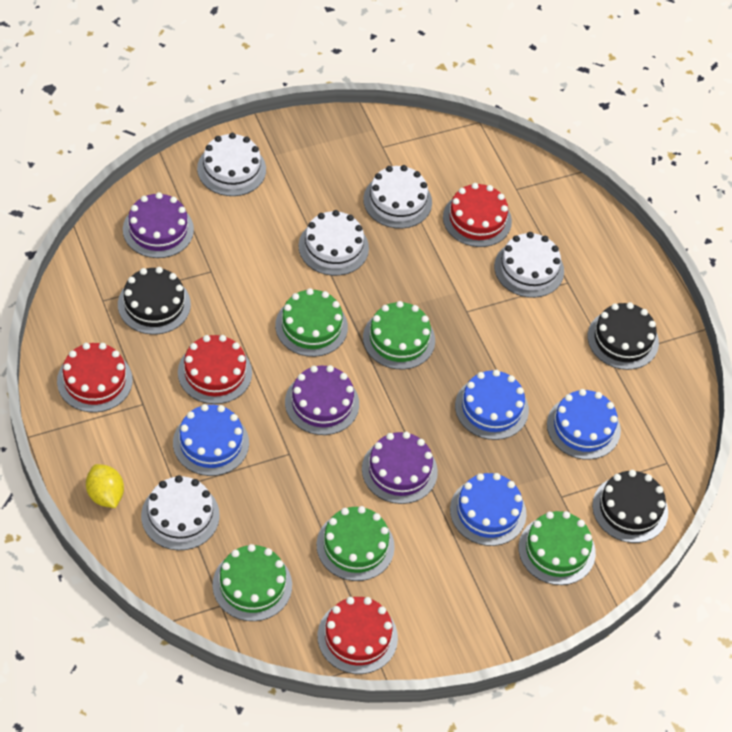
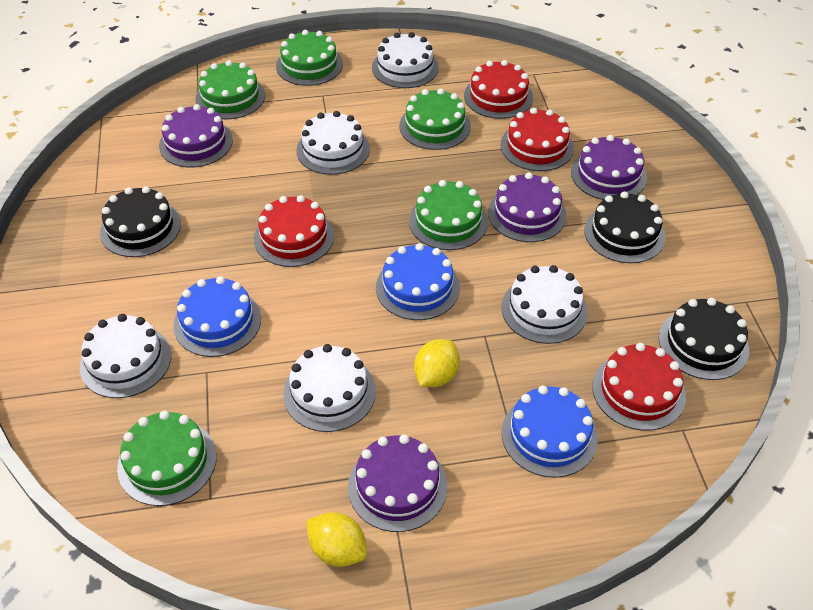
blue cake: 4 -> 3
purple cake: 3 -> 4
yellow lemon: 1 -> 2

